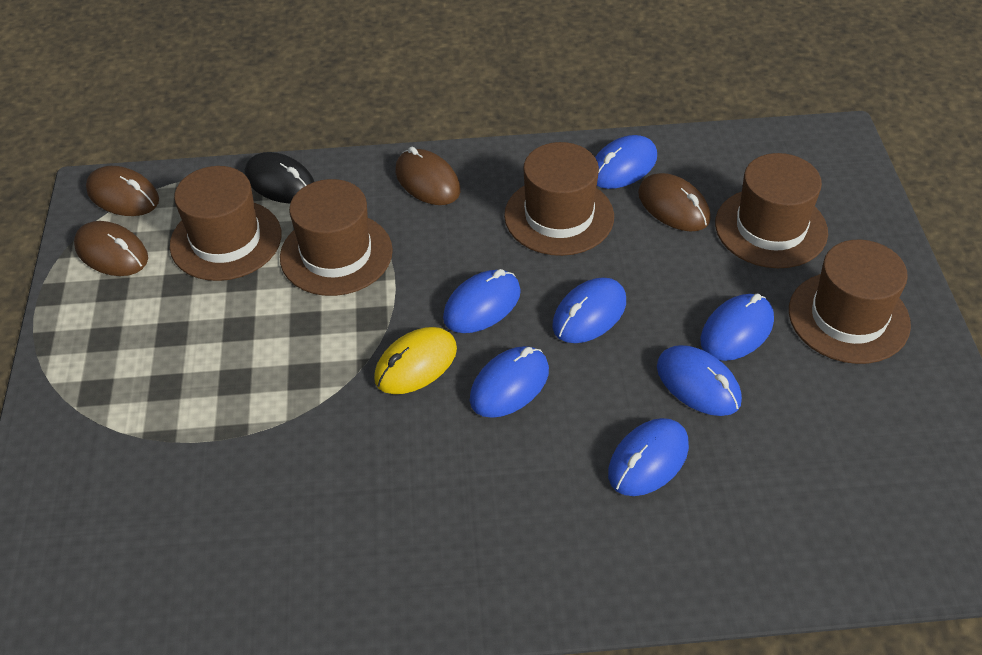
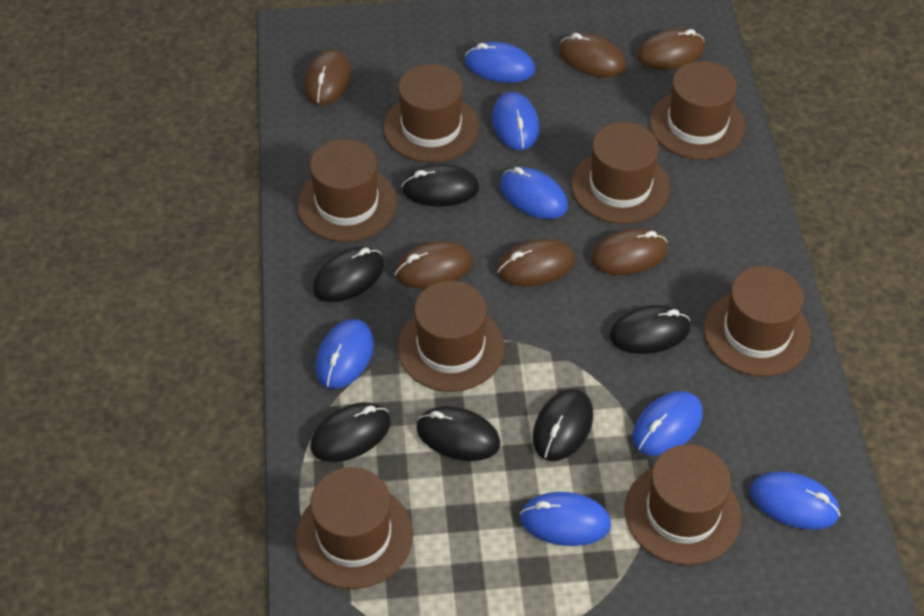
black mouse: 1 -> 6
brown hat: 5 -> 8
brown mouse: 4 -> 6
yellow mouse: 1 -> 0

